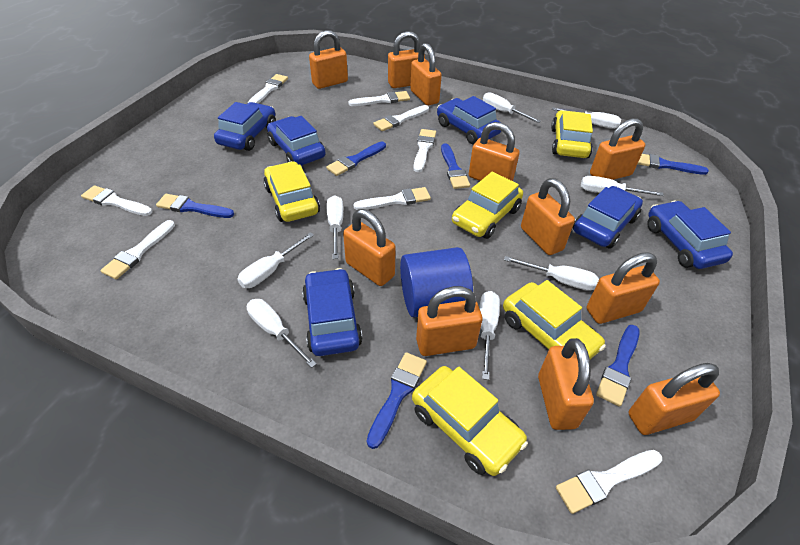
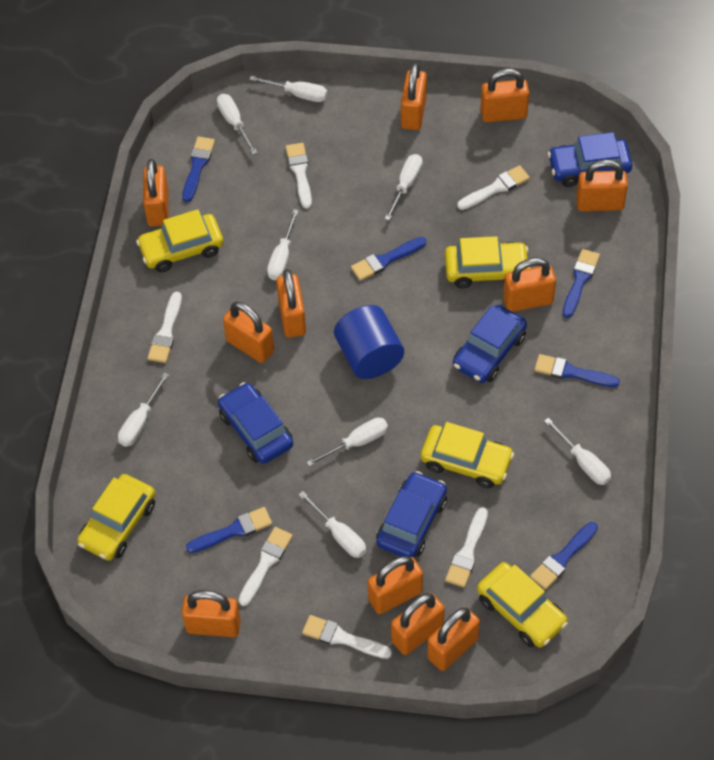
blue car: 6 -> 4
white brush: 8 -> 6

